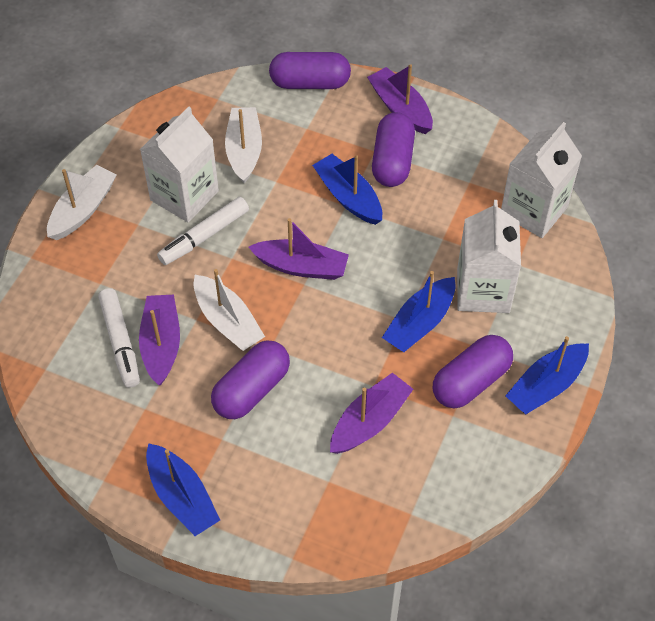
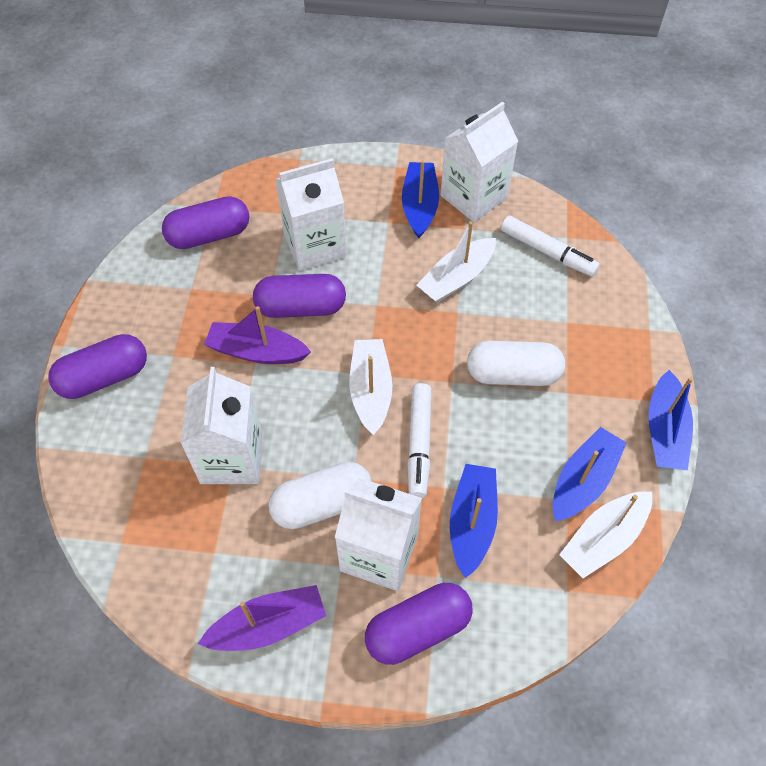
purple boat: 4 -> 2
white capsule: 0 -> 2
white carton: 3 -> 4

